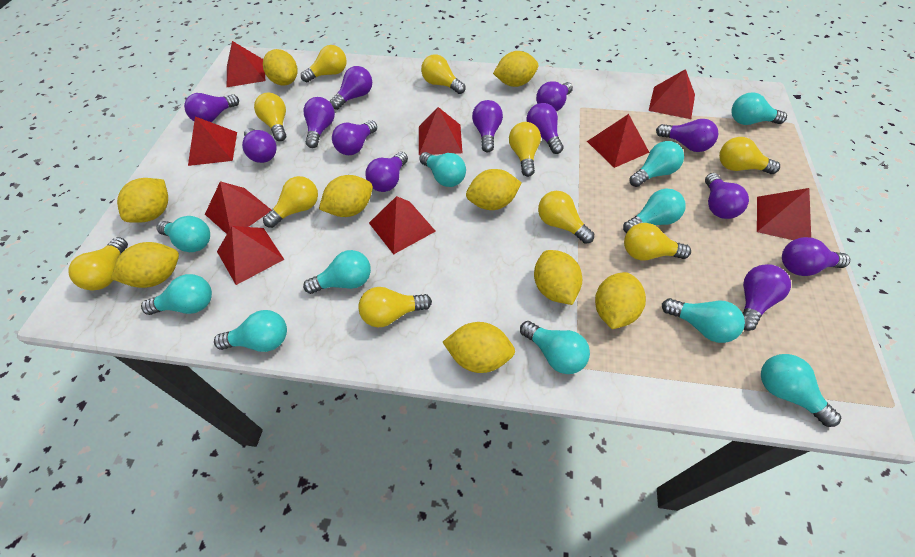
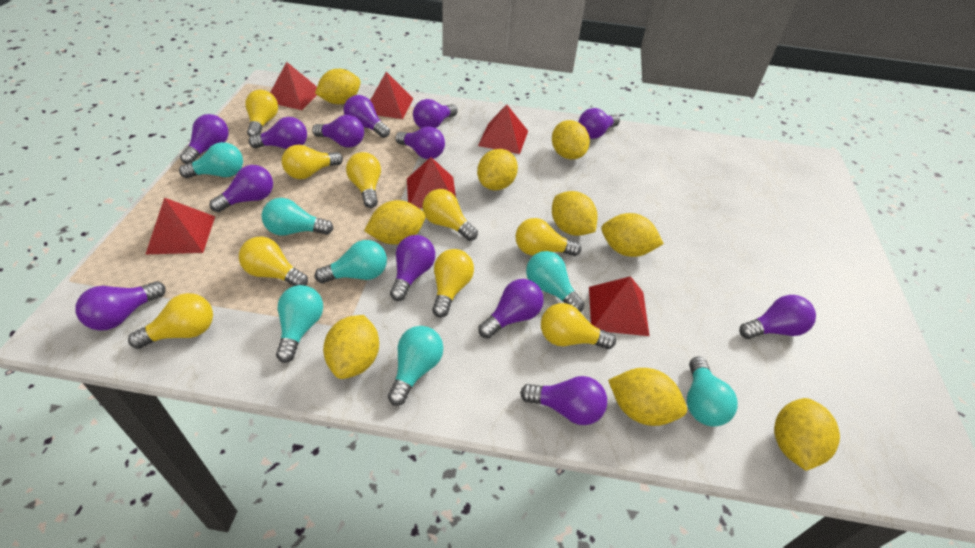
red pyramid: 9 -> 6
turquoise light bulb: 11 -> 7
yellow light bulb: 10 -> 9

